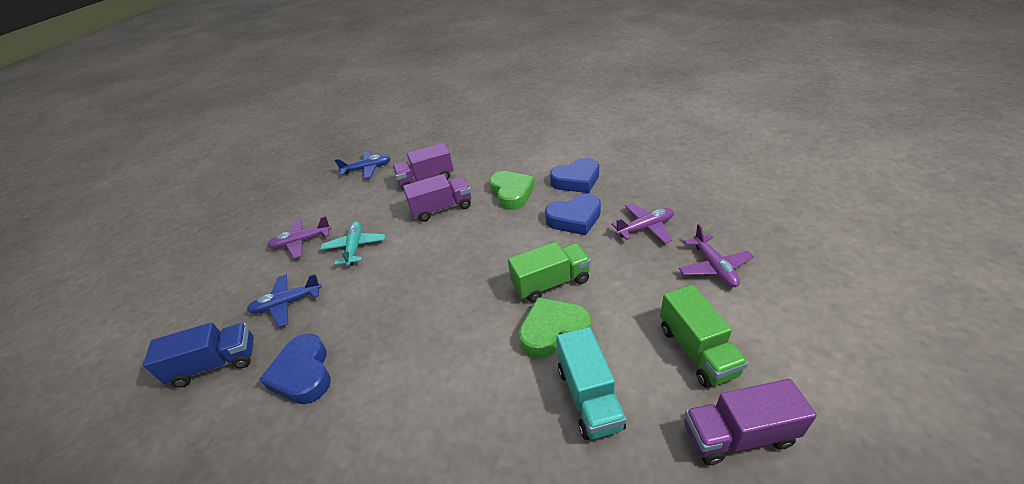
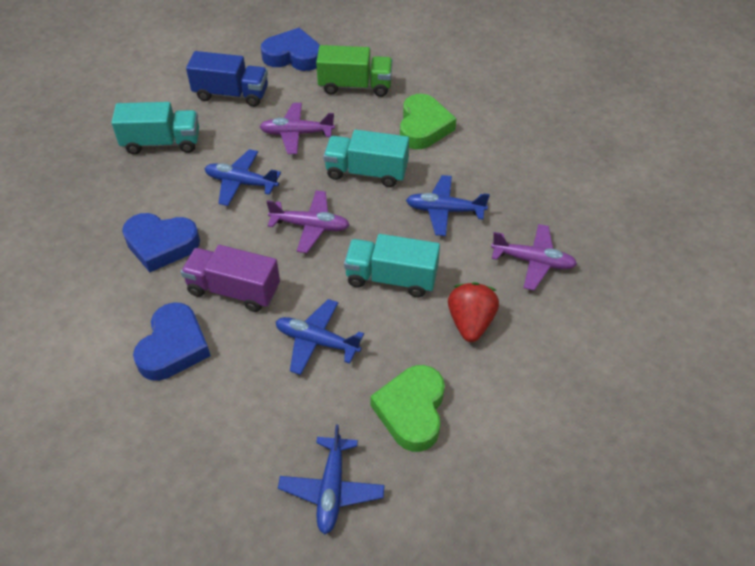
blue plane: 2 -> 4
green truck: 2 -> 1
purple truck: 3 -> 1
red strawberry: 0 -> 1
turquoise plane: 1 -> 0
turquoise truck: 1 -> 3

